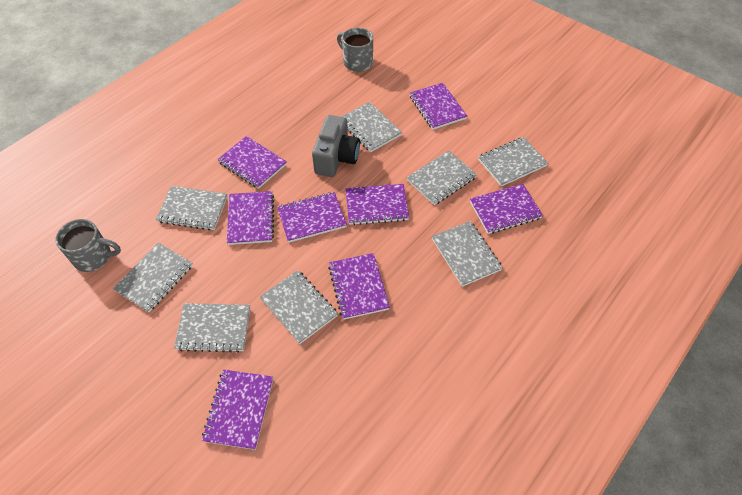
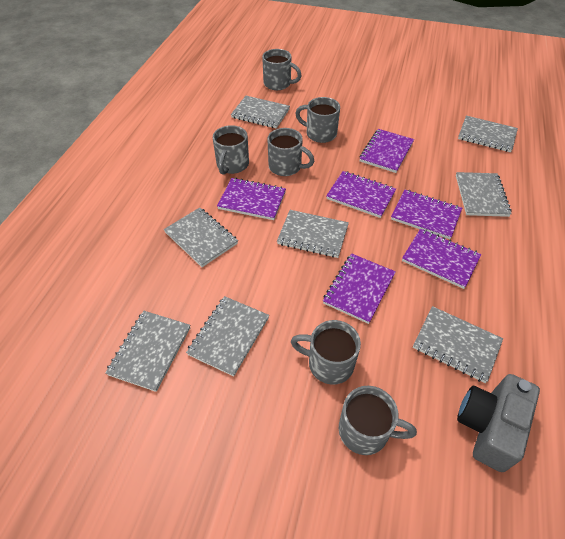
grey mug: 2 -> 6
purple notebook: 8 -> 6

